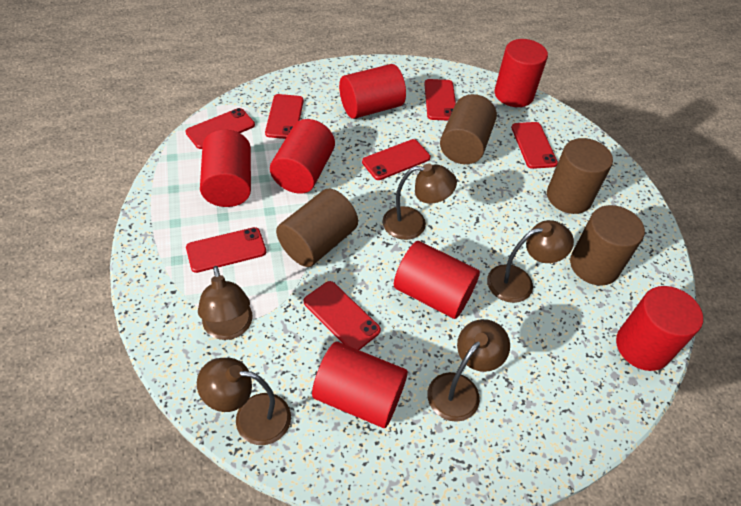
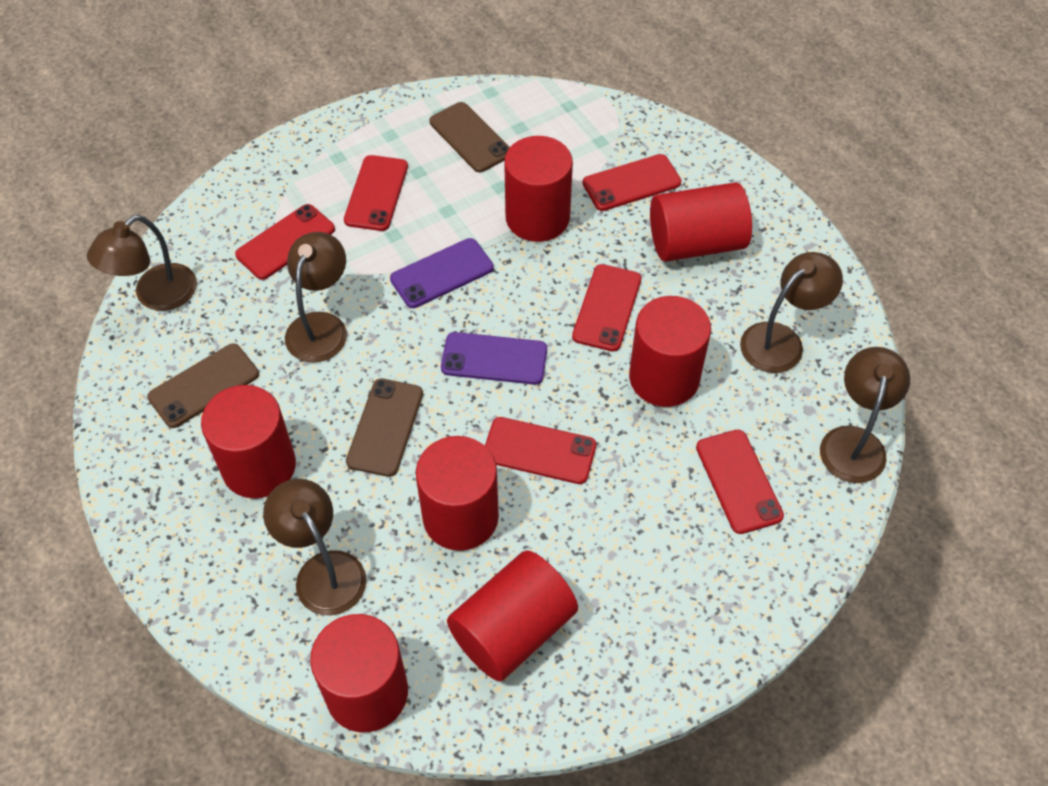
brown cylinder: 4 -> 0
brown phone: 0 -> 3
purple phone: 0 -> 2
red phone: 7 -> 6

